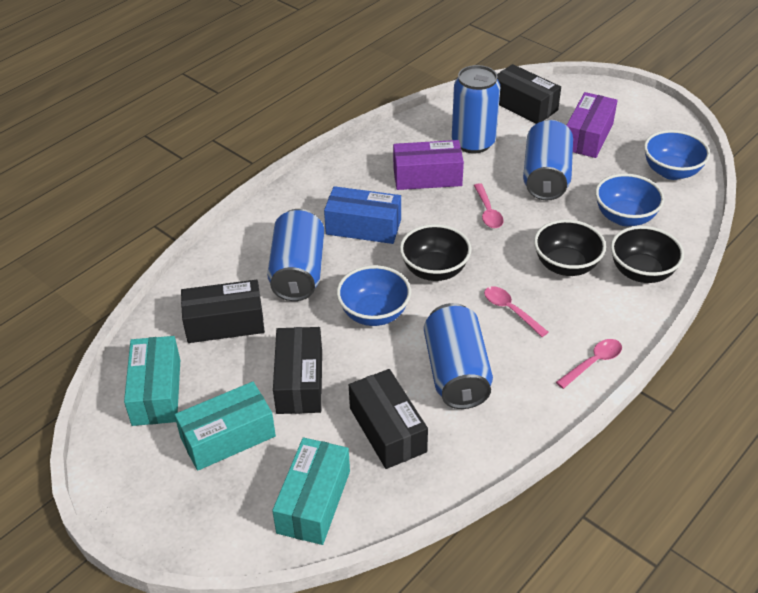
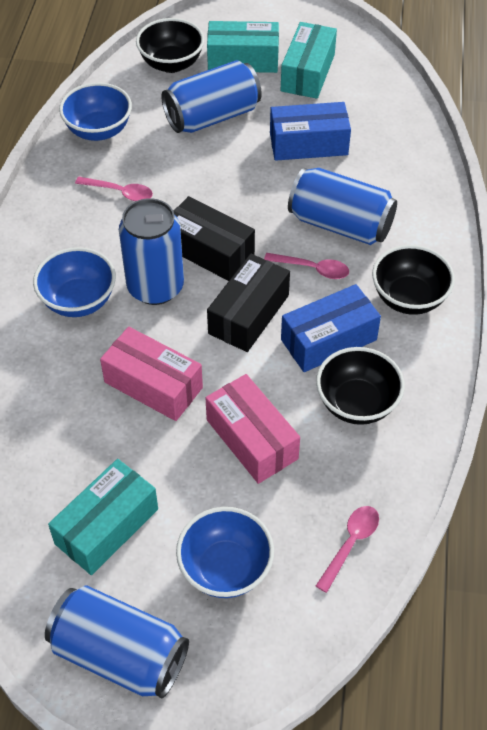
black box: 4 -> 2
blue box: 1 -> 2
pink box: 0 -> 2
purple box: 2 -> 0

